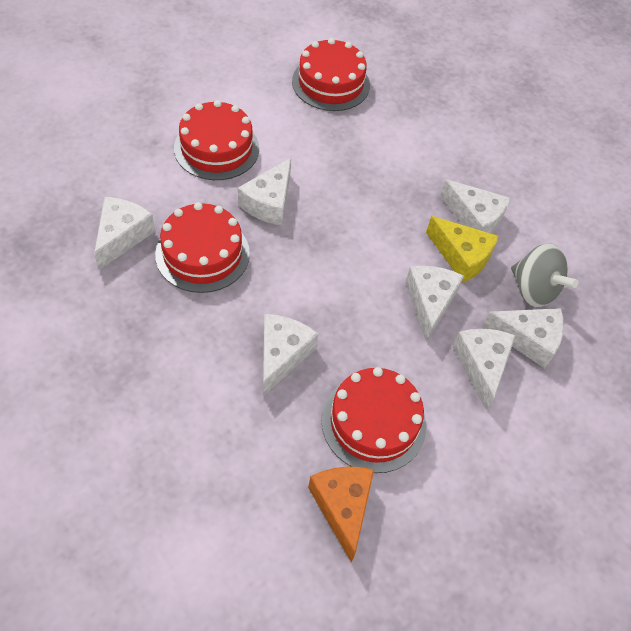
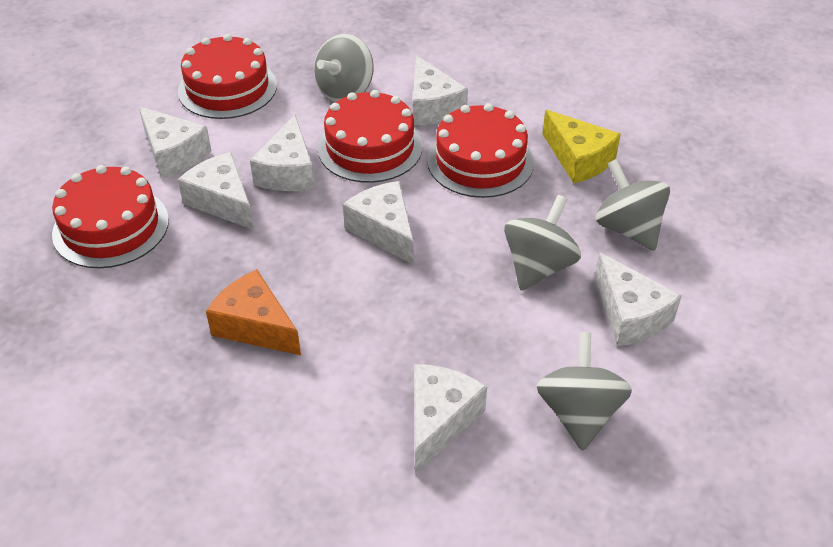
grey spinning top: 1 -> 4

